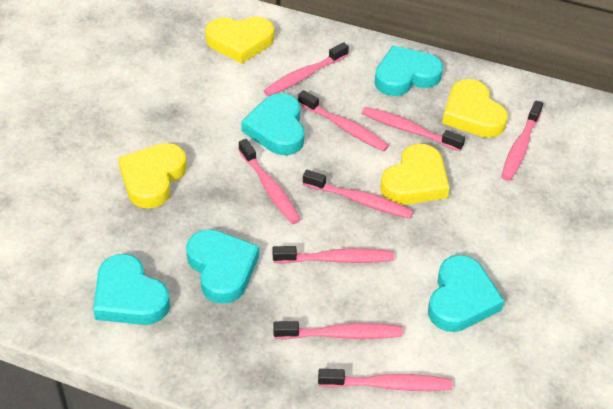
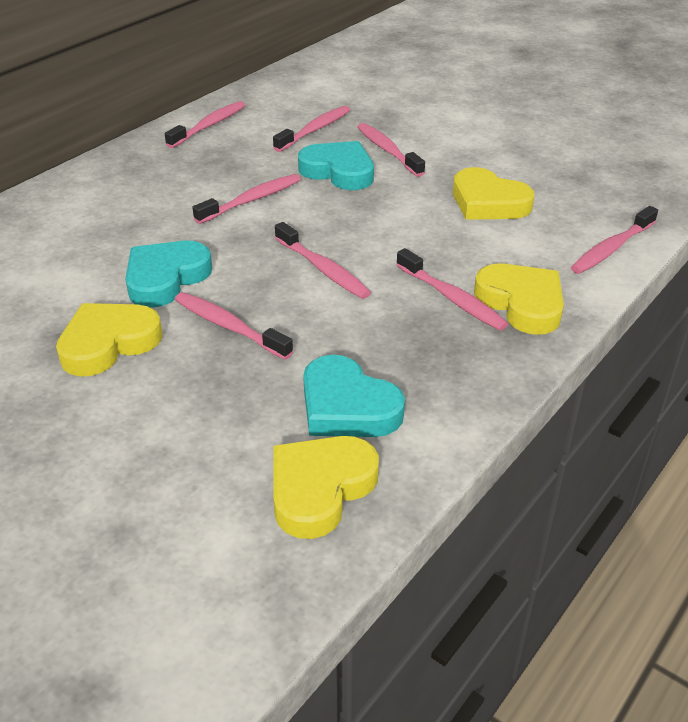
pink toothbrush: 9 -> 8
turquoise heart: 5 -> 3

